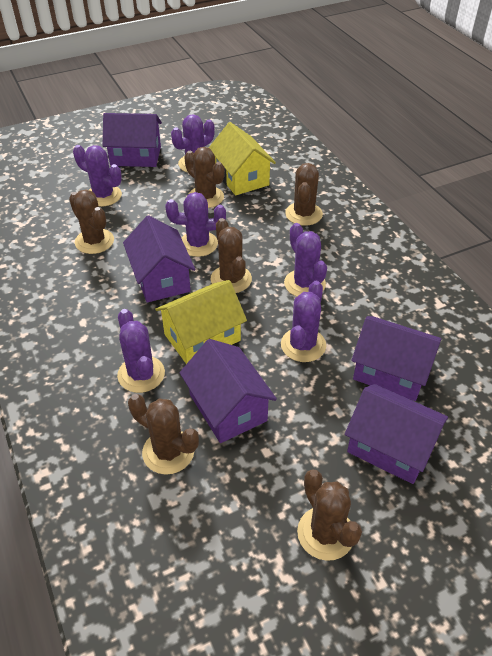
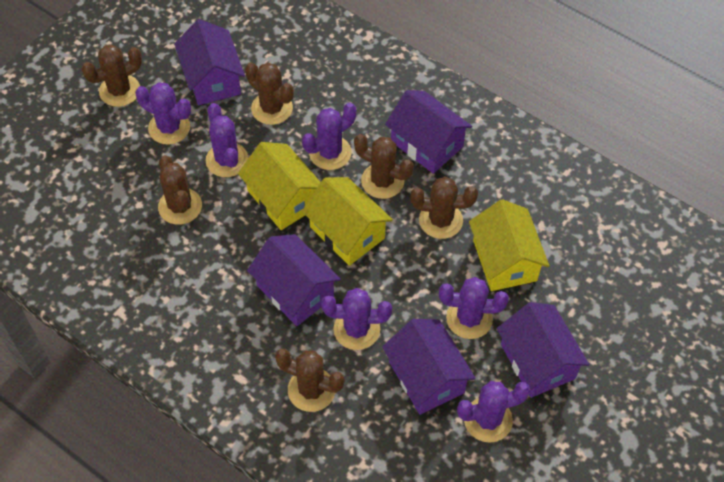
yellow house: 2 -> 3

